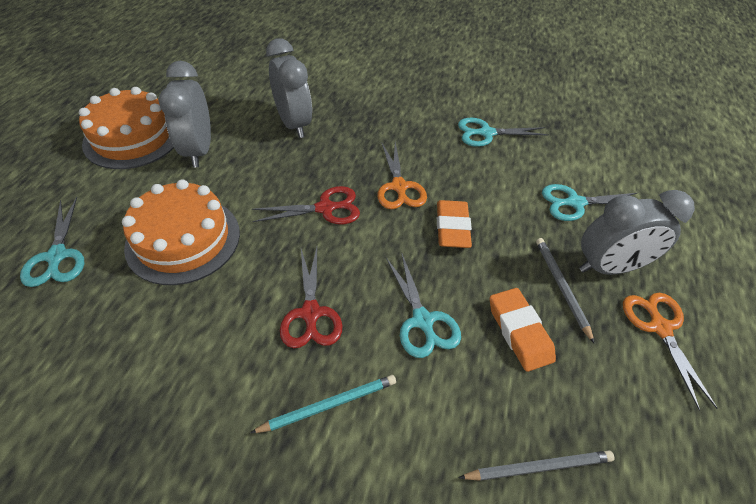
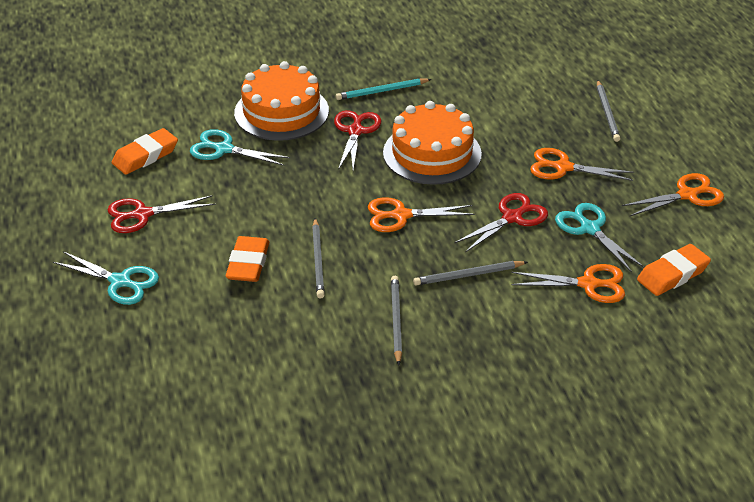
grey clock: 3 -> 0
grey pencil: 2 -> 4
orange eraser: 2 -> 3
orange scissors: 2 -> 4
red scissors: 2 -> 3
turquoise scissors: 4 -> 3

